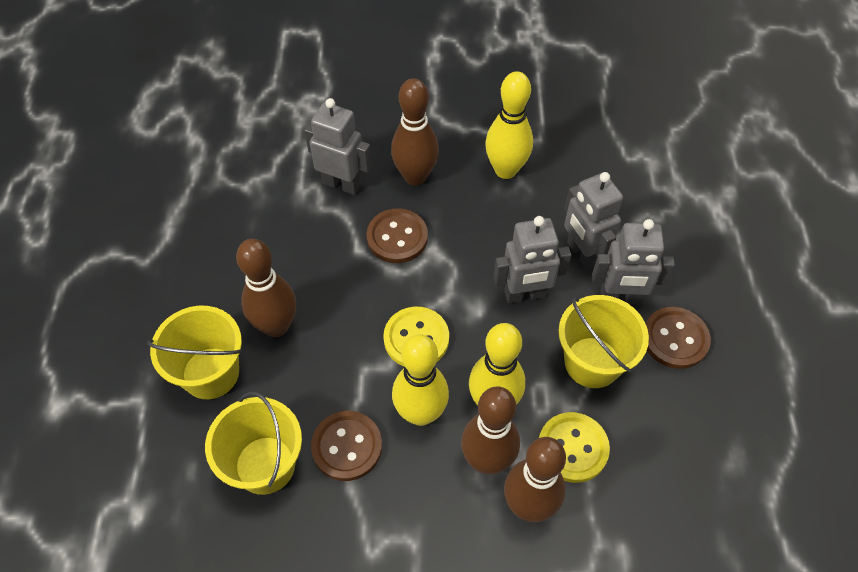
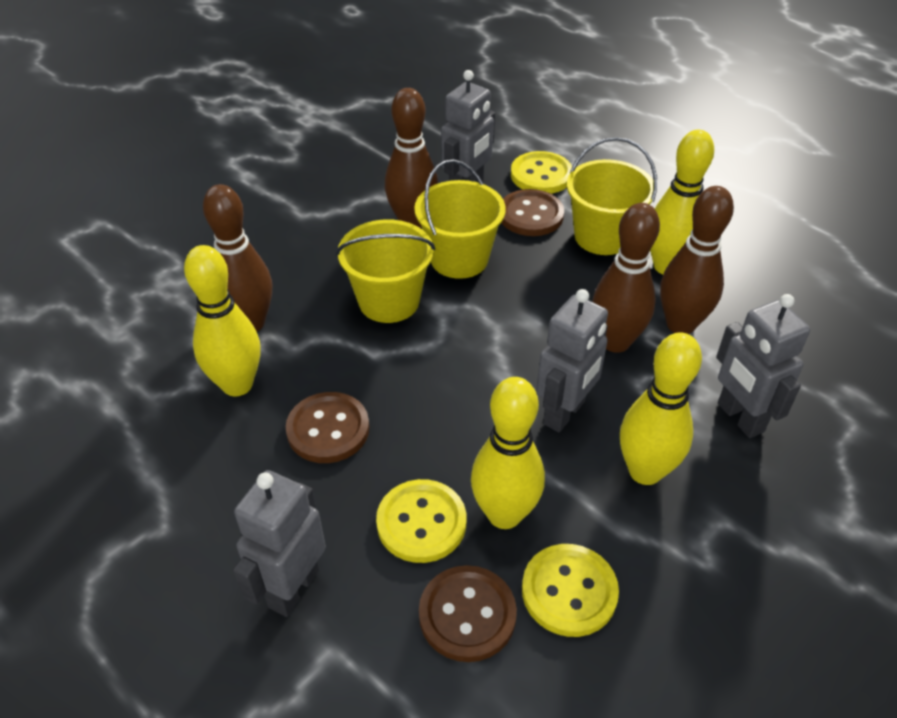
yellow bowling pin: 3 -> 4
yellow button: 2 -> 3

